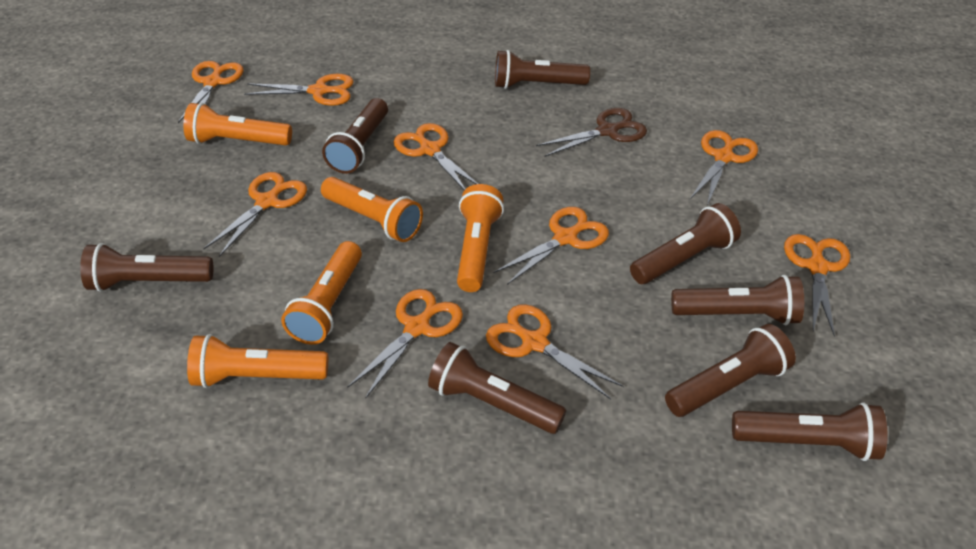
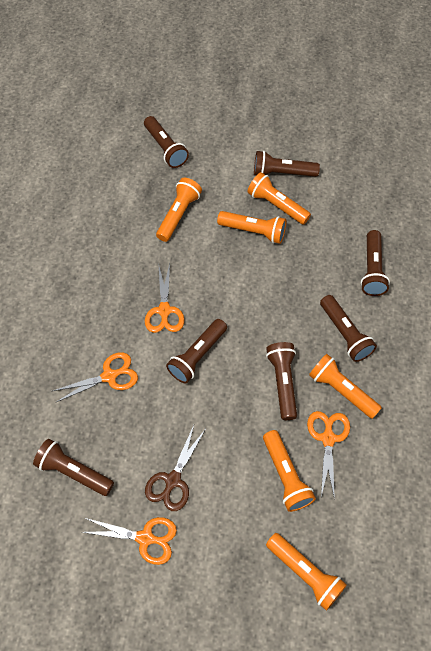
brown flashlight: 8 -> 7
orange flashlight: 5 -> 6
orange scissors: 9 -> 4

